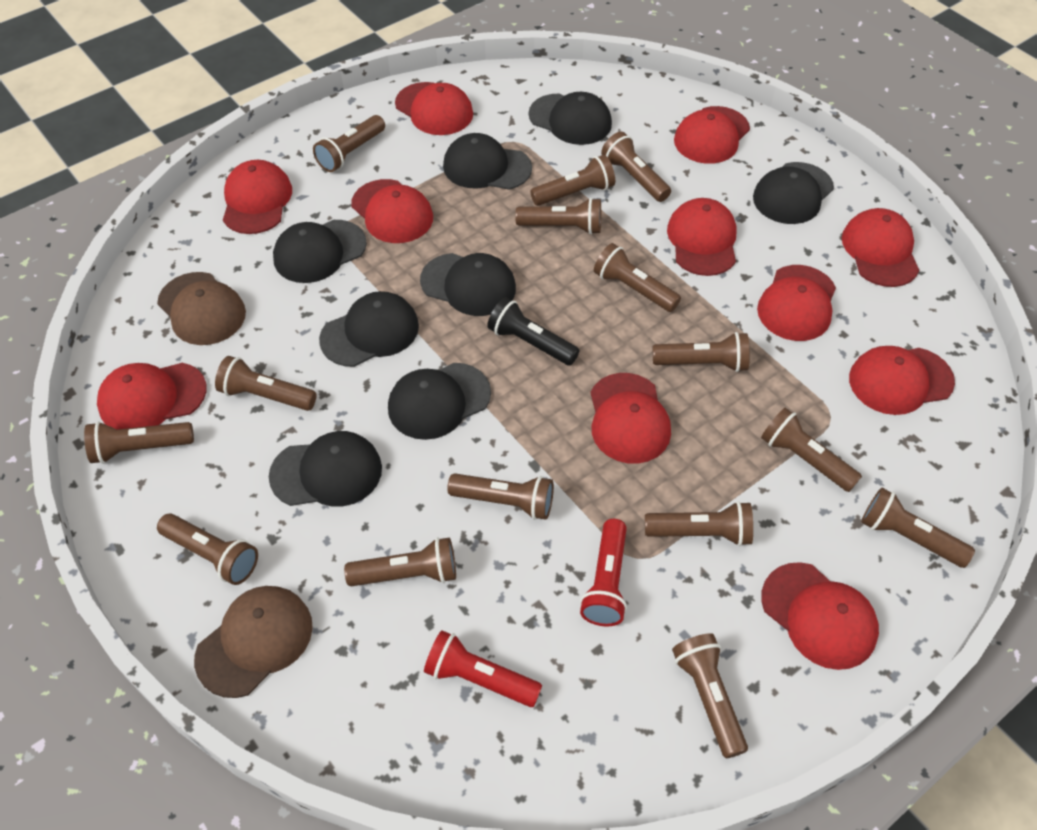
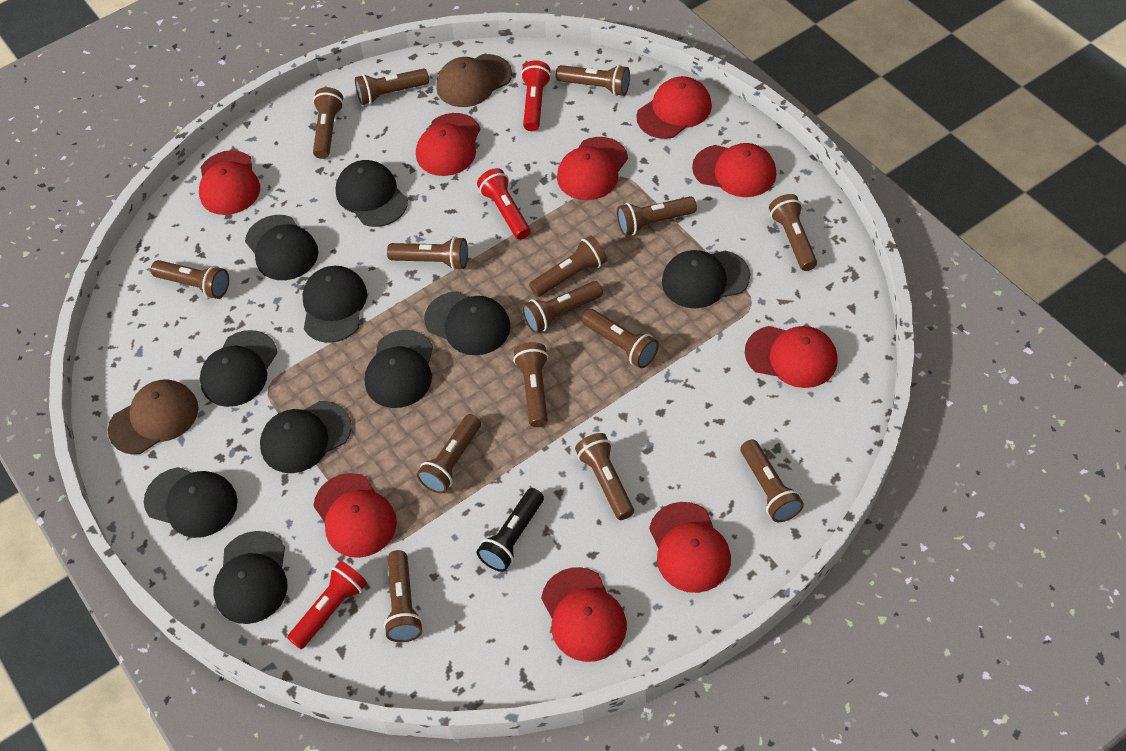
black cap: 8 -> 10
red cap: 11 -> 9
red flashlight: 2 -> 3

